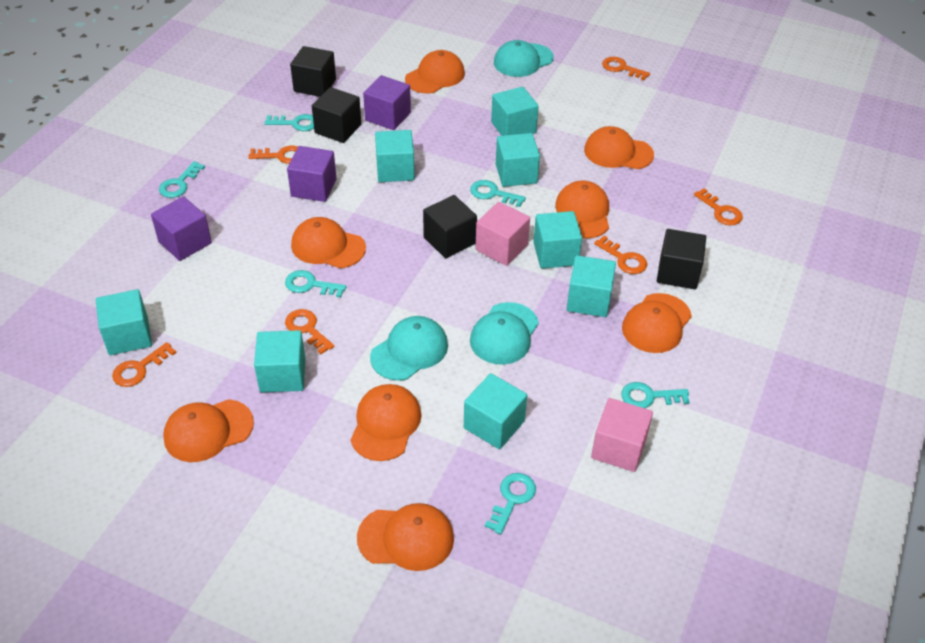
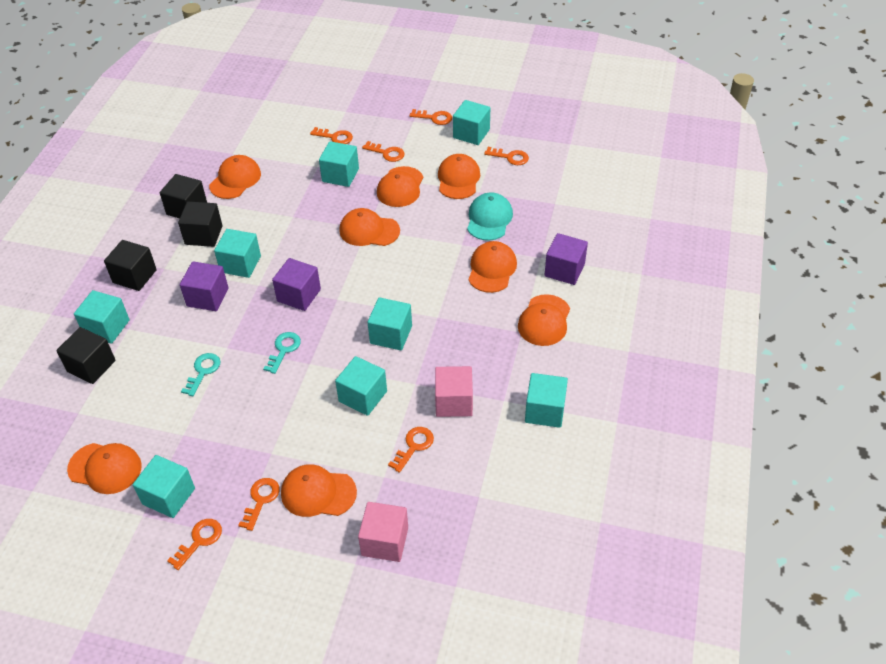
orange key: 6 -> 7
turquoise cap: 3 -> 1
turquoise key: 6 -> 2

